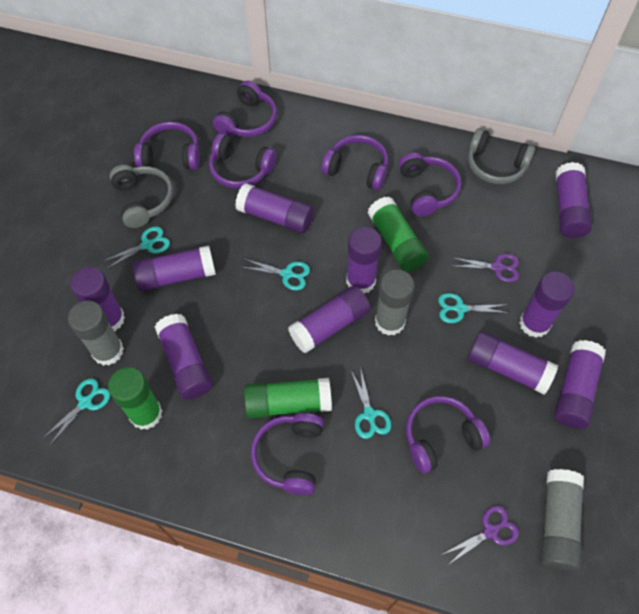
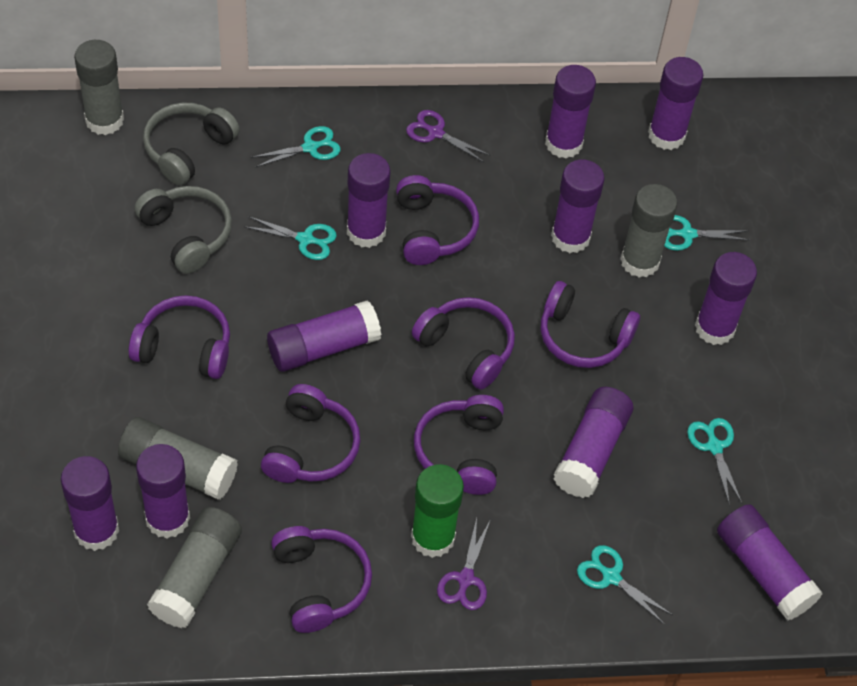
green glue stick: 3 -> 1
grey glue stick: 3 -> 4

